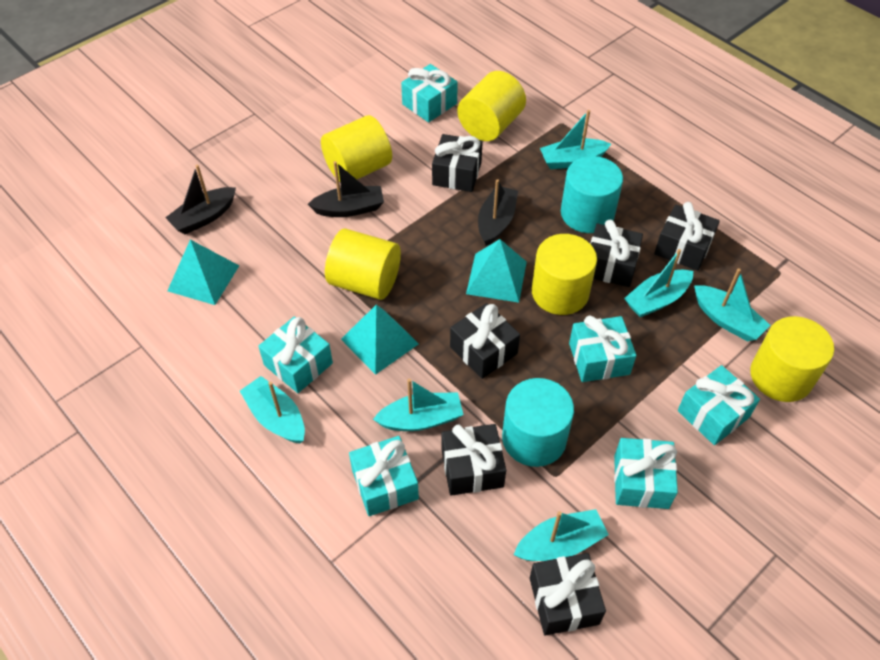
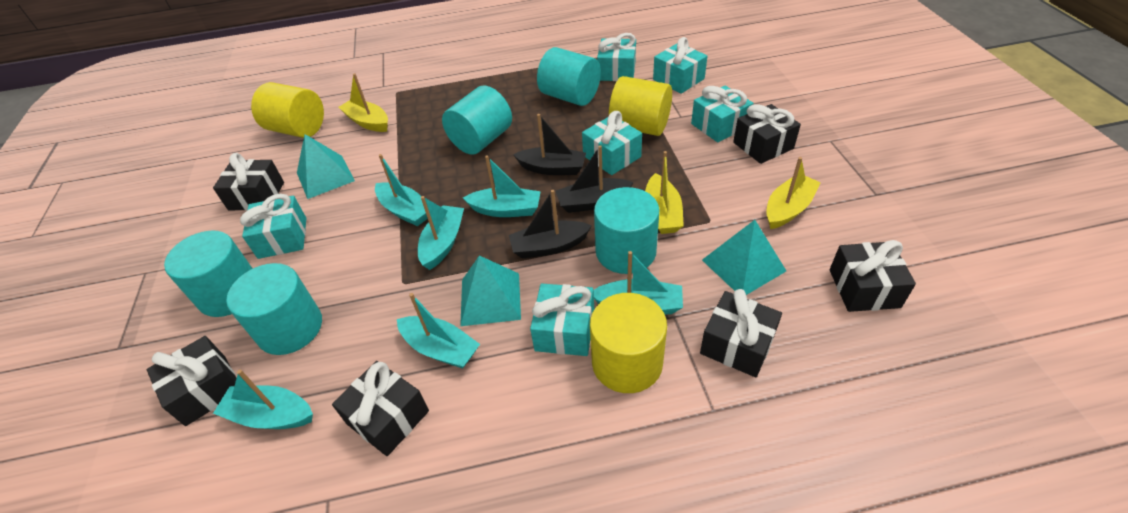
turquoise cylinder: 2 -> 5
yellow boat: 0 -> 3
yellow cylinder: 5 -> 3

